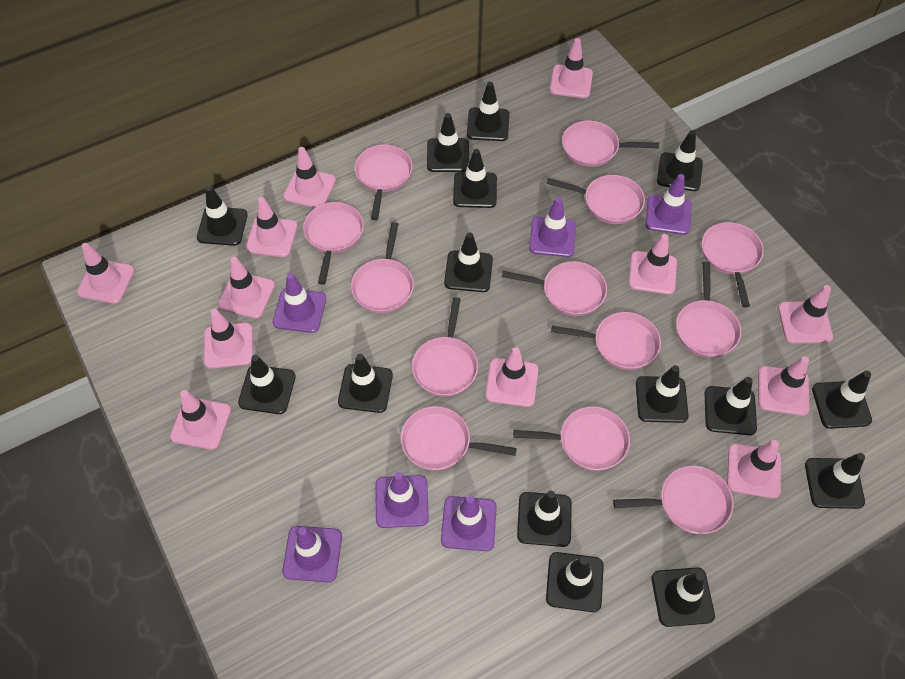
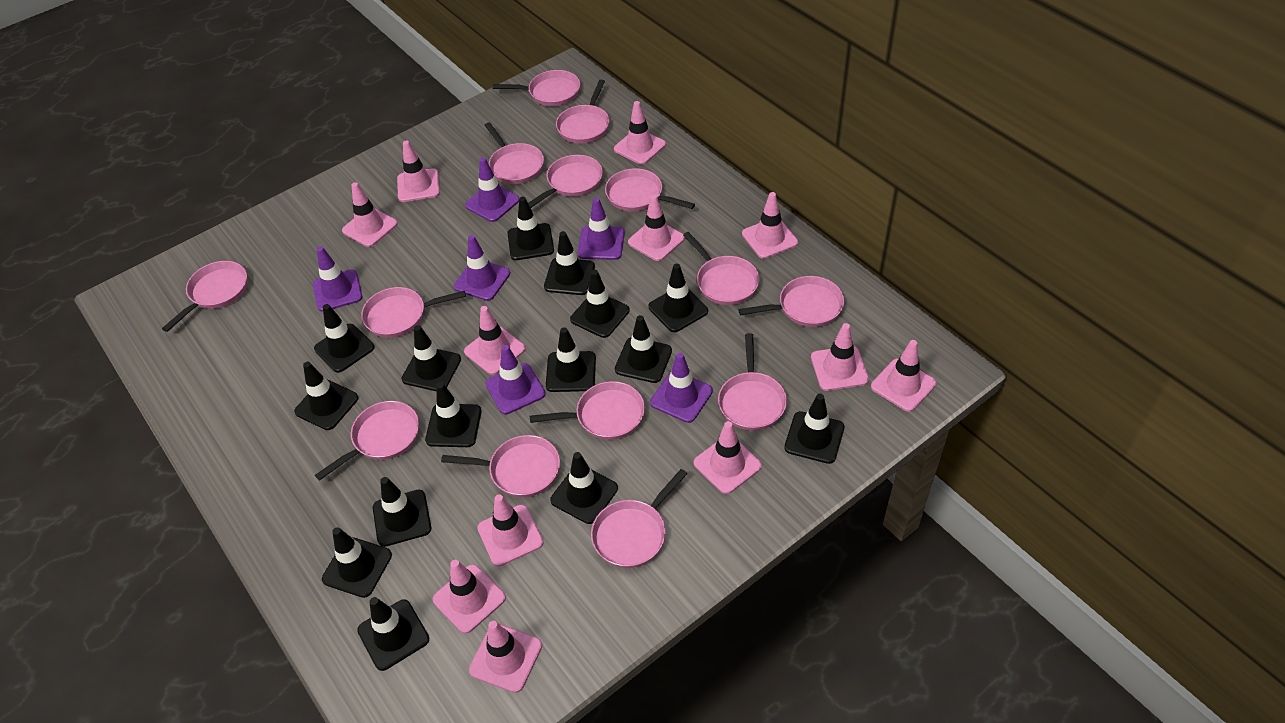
pink pan: 13 -> 14

